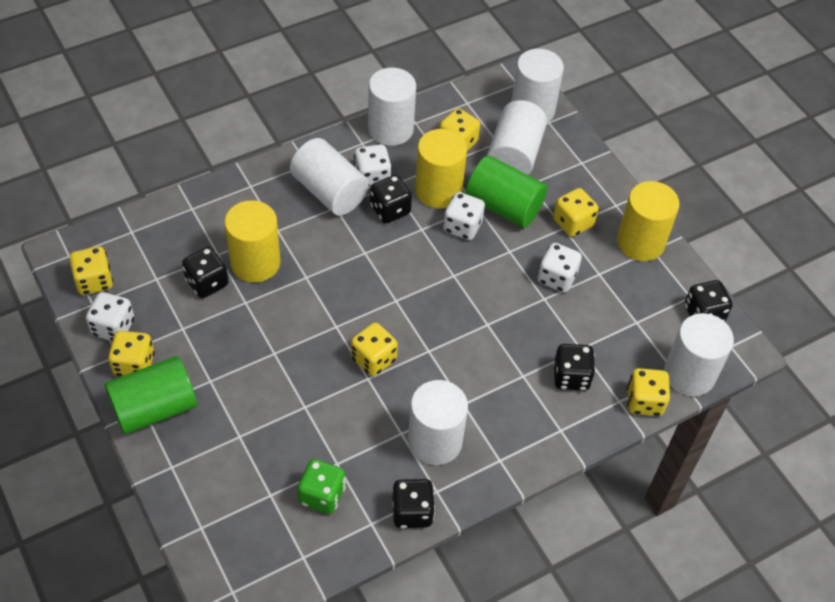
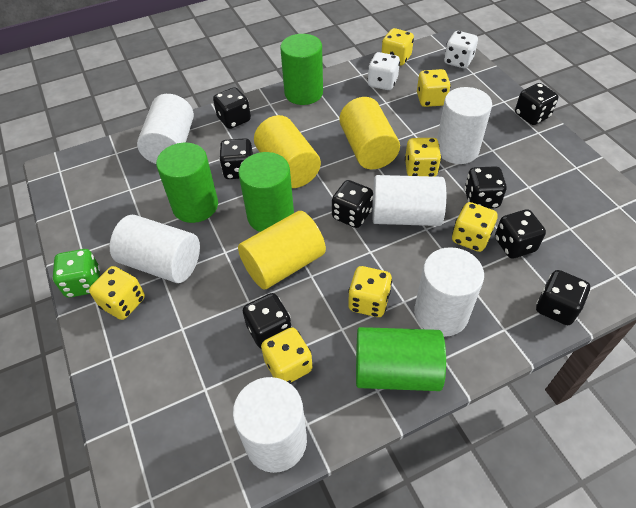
black dice: 5 -> 8
green cylinder: 2 -> 4
white dice: 4 -> 2
yellow dice: 6 -> 7

